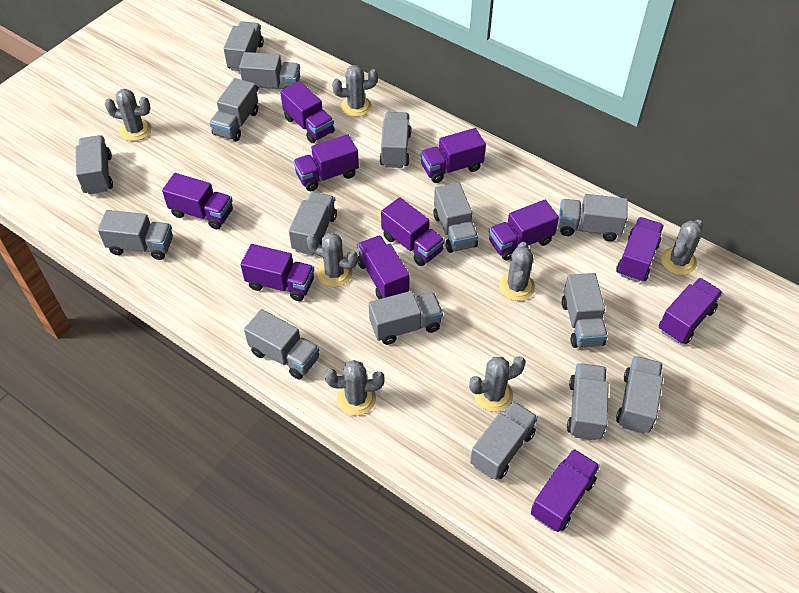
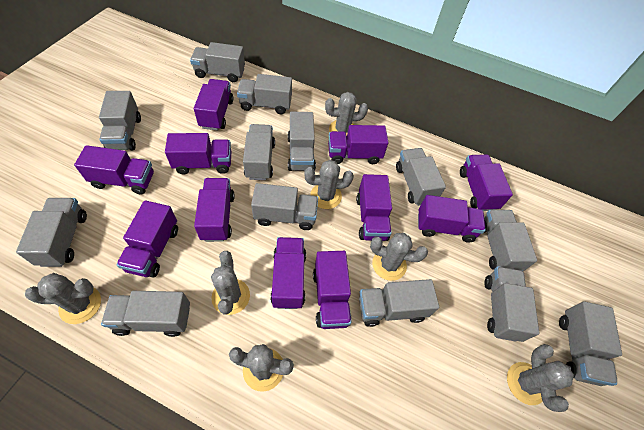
grey truck: 15 -> 13

